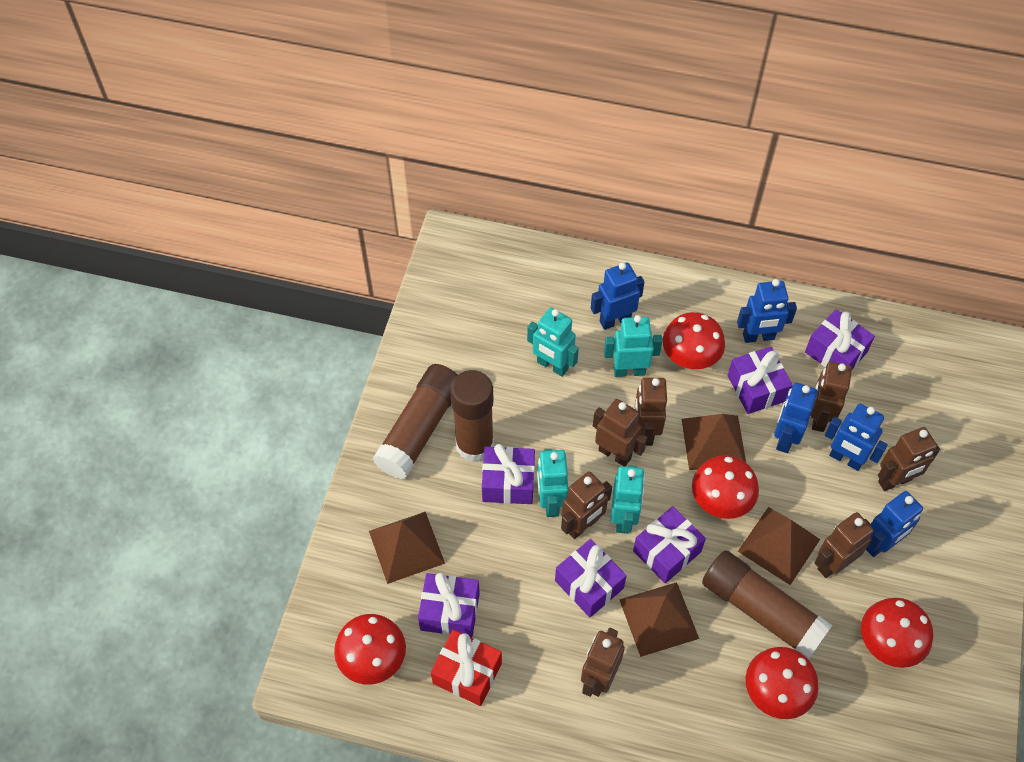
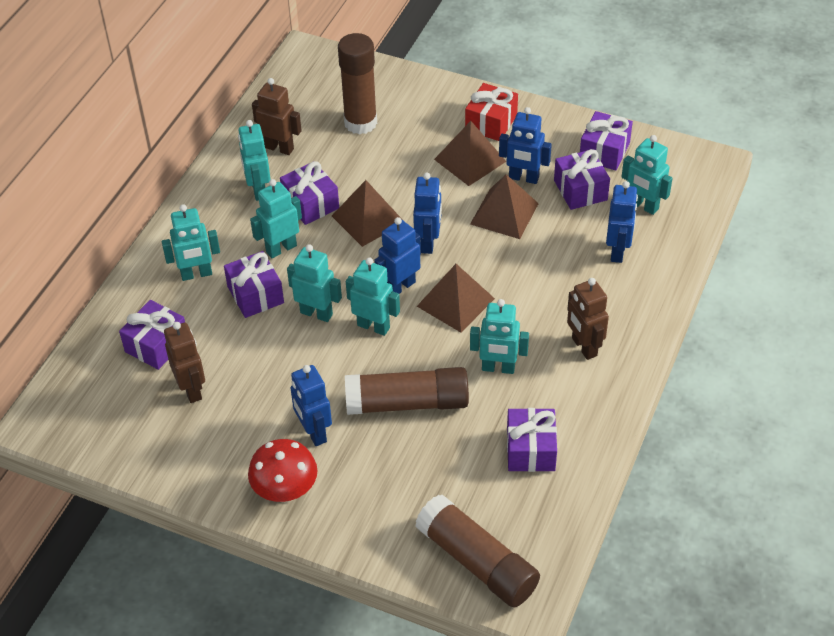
brown robot: 7 -> 3
red mushroom: 5 -> 1
turquoise robot: 4 -> 7

